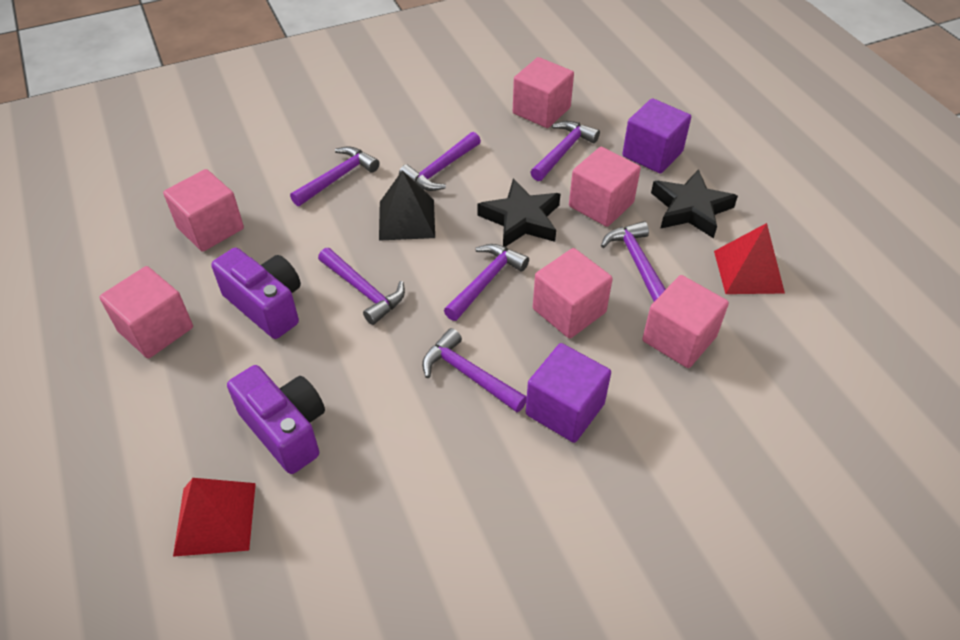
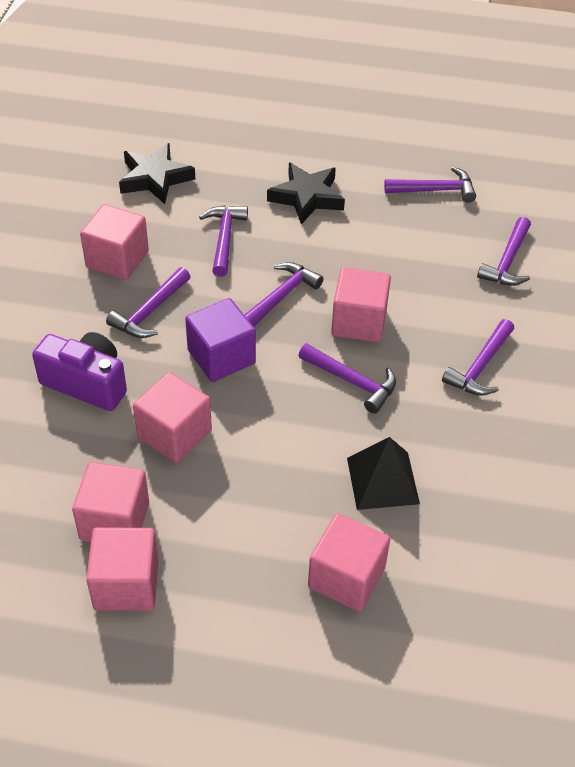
purple camera: 2 -> 1
purple cube: 2 -> 1
red pyramid: 2 -> 0

